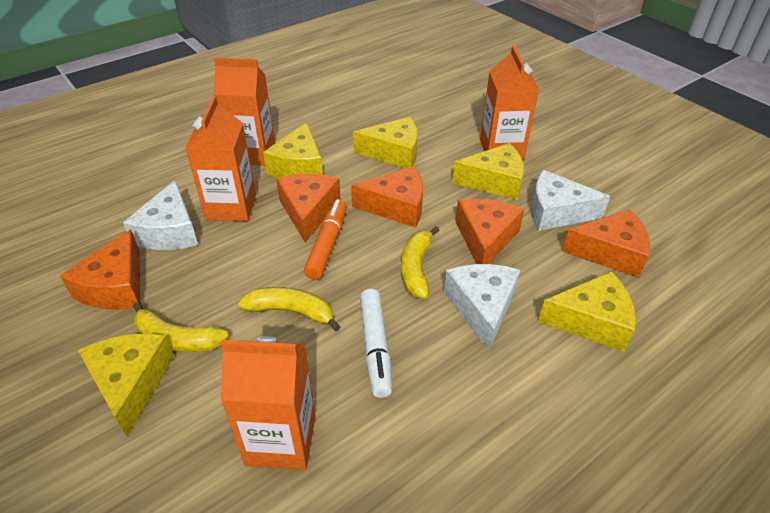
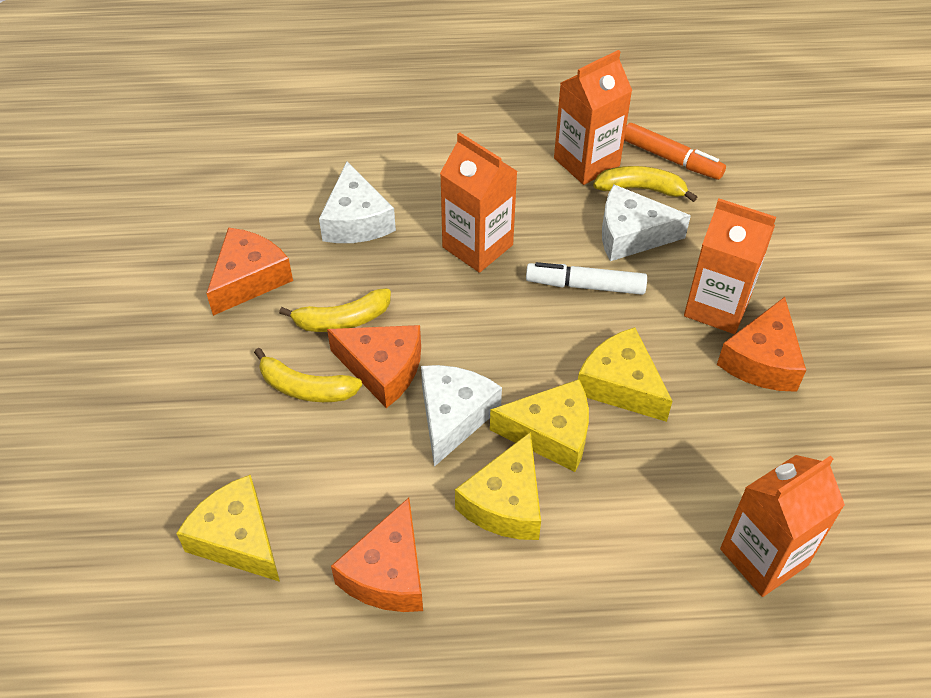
orange cheese: 5 -> 4
yellow cheese: 5 -> 4

